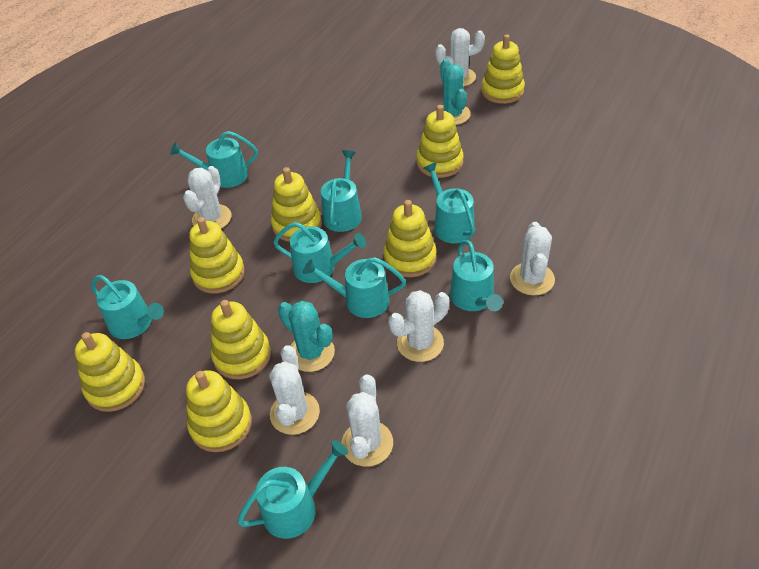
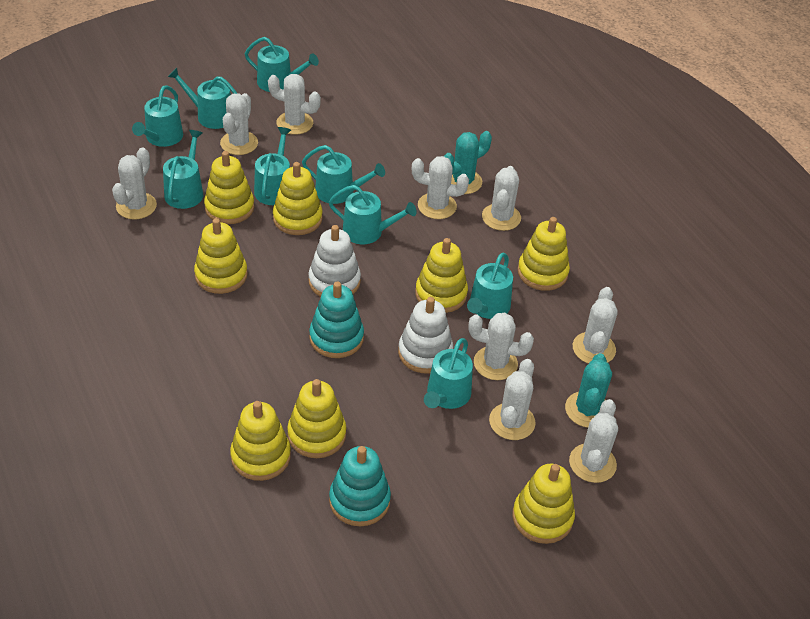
turquoise stacking toy: 0 -> 2
turquoise watering can: 8 -> 9
white cactus: 6 -> 9
white stacking toy: 0 -> 2

